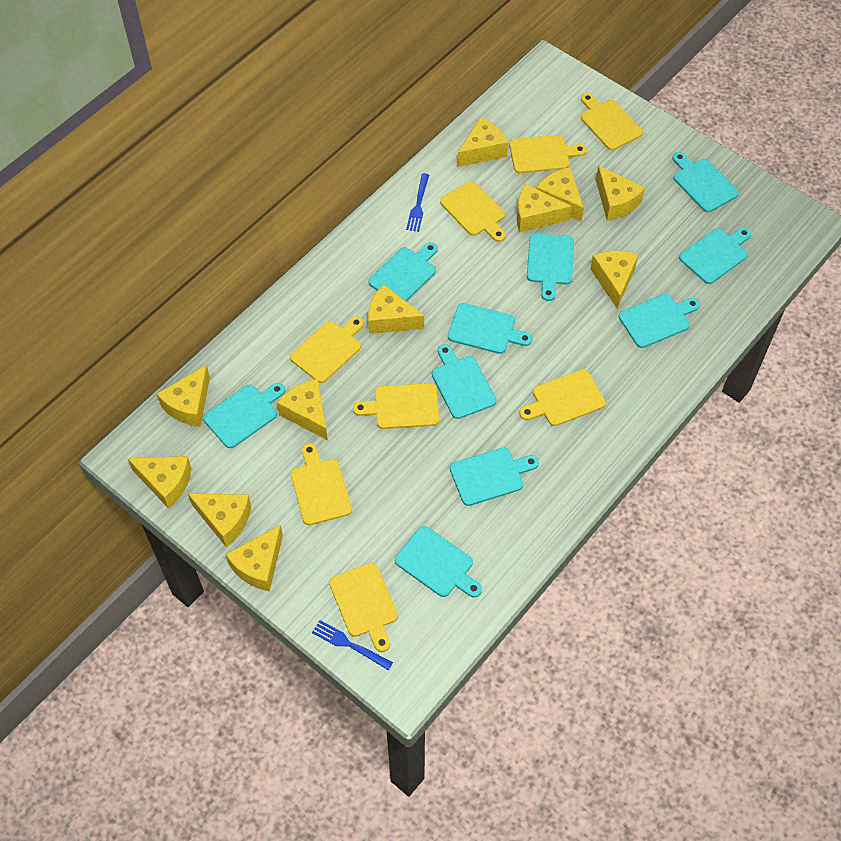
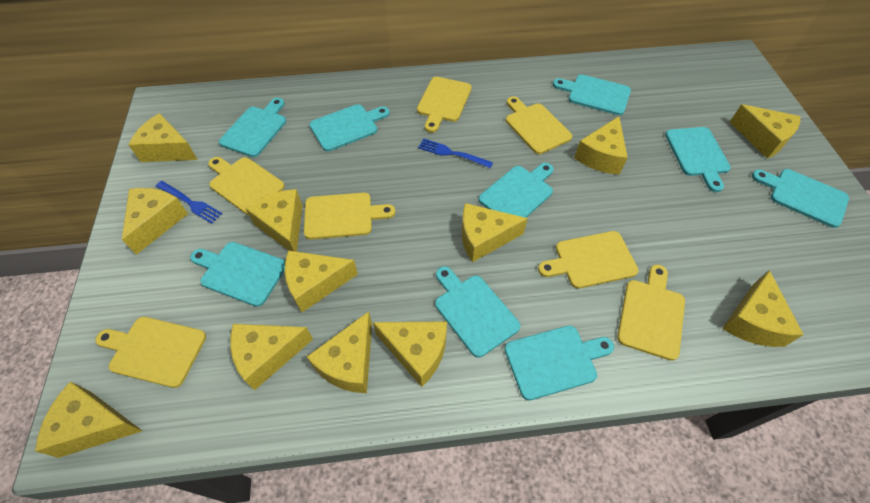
turquoise cutting board: 10 -> 9
yellow cheese: 11 -> 12
yellow cutting board: 8 -> 7

